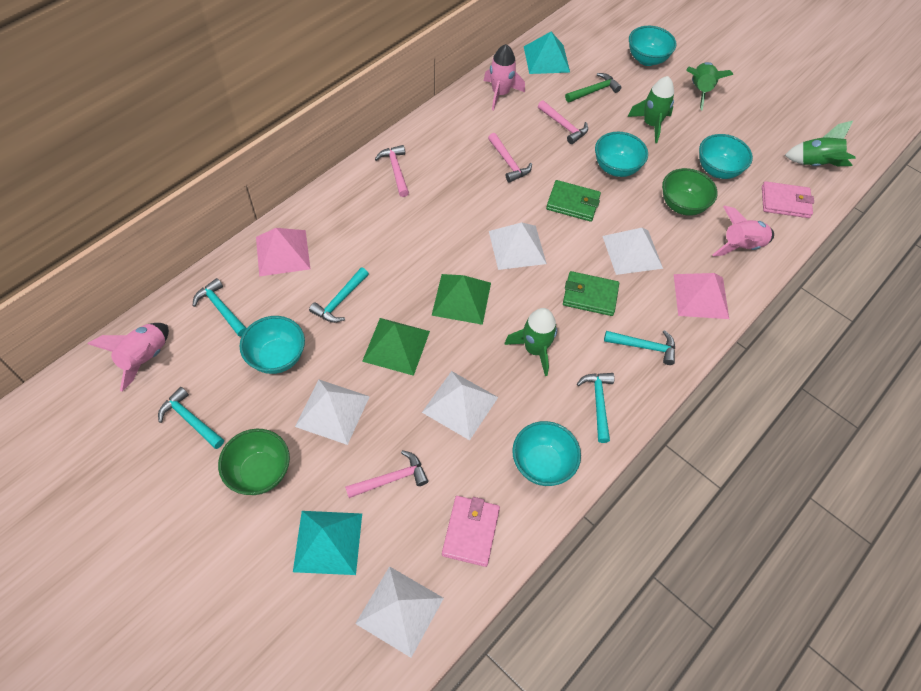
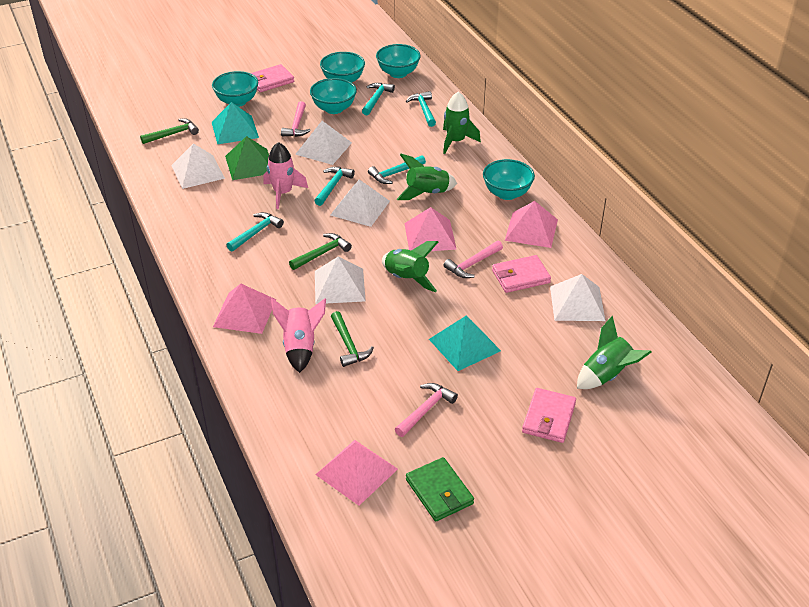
green bowl: 2 -> 0
green hammer: 1 -> 3
green pyramid: 2 -> 1
green wallet: 2 -> 1
pink hammer: 4 -> 3
pink pyramid: 2 -> 4
pink rocket: 3 -> 2
pink wallet: 2 -> 3

